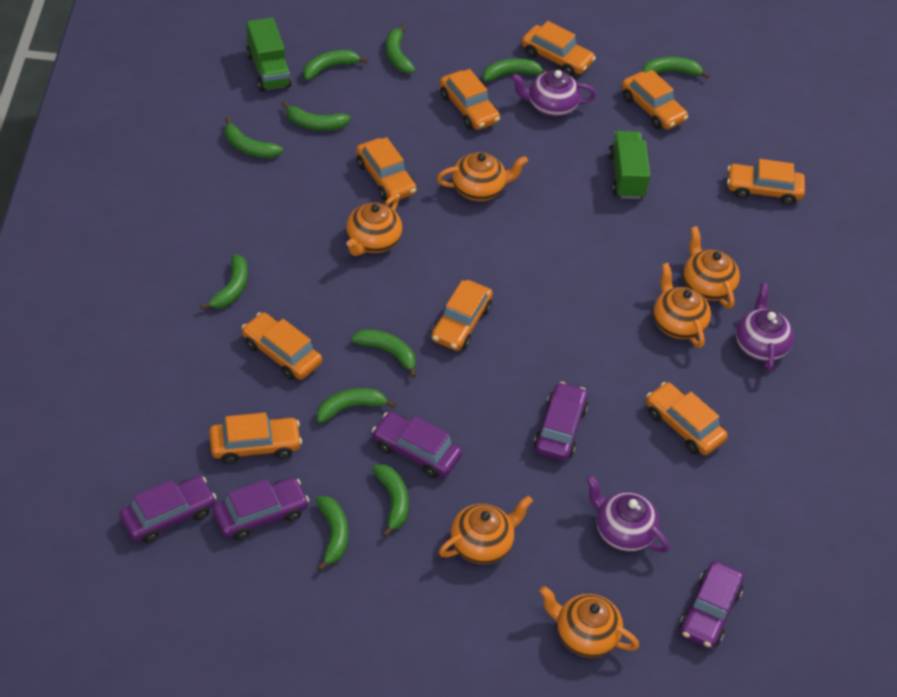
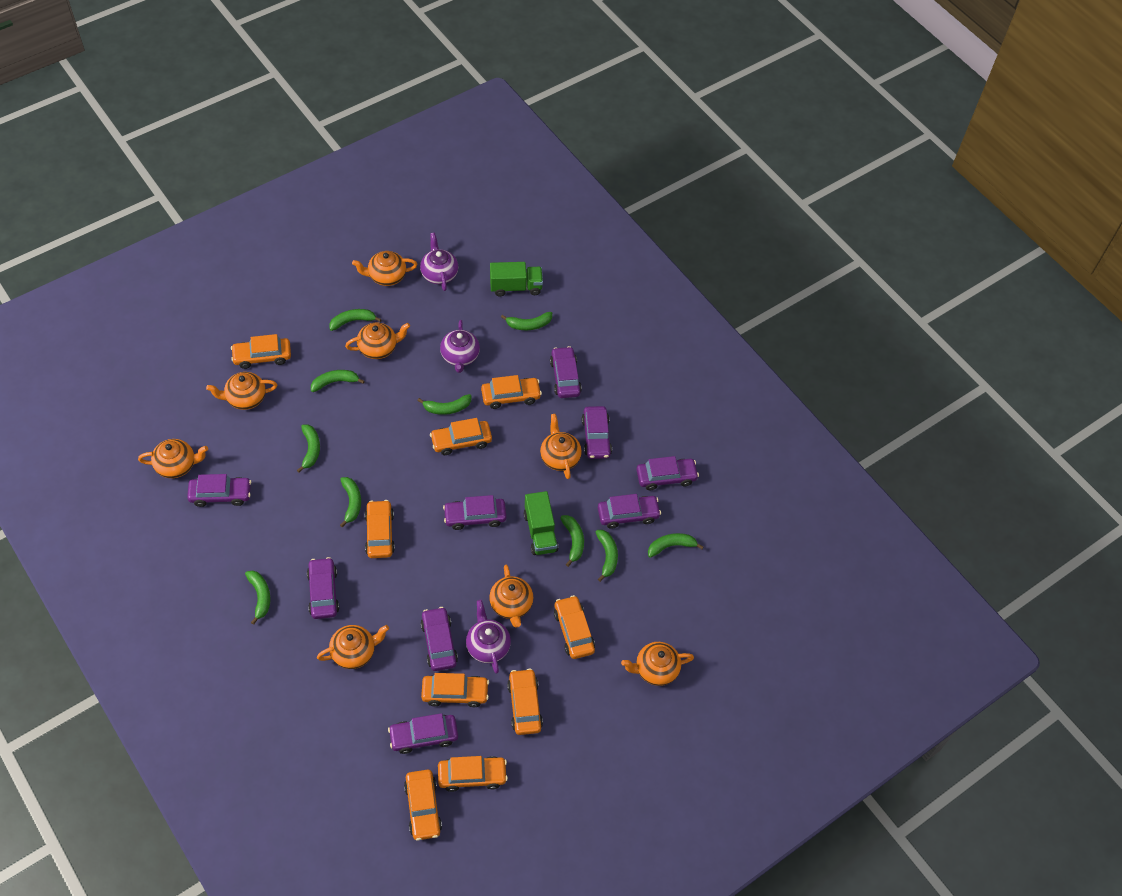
green banana: 11 -> 10
orange teapot: 6 -> 8
purple car: 5 -> 9

